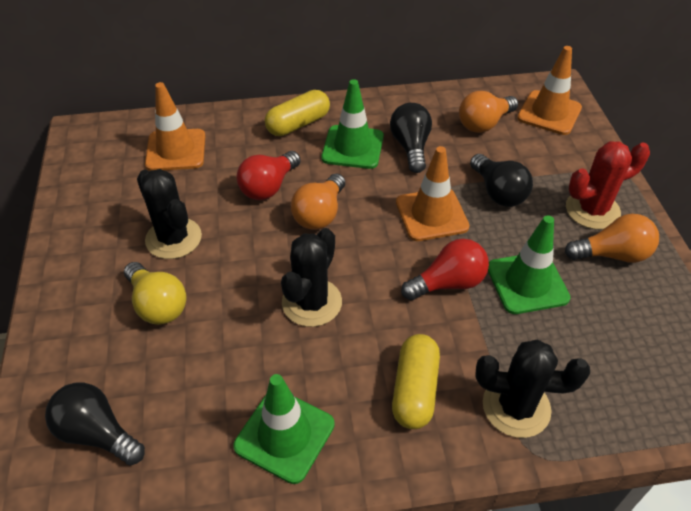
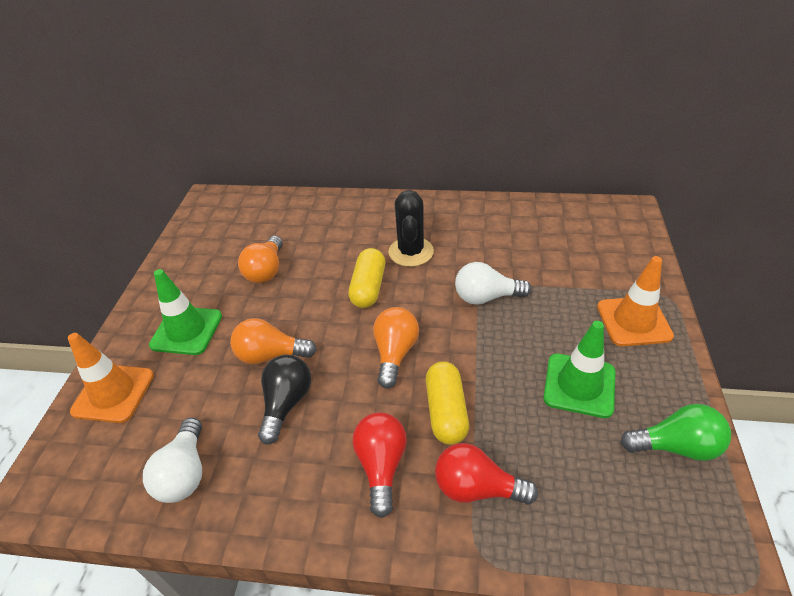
black cactus: 3 -> 1
black light bulb: 3 -> 1
green light bulb: 0 -> 1
green traffic cone: 3 -> 2
orange traffic cone: 3 -> 2
red cactus: 1 -> 0
white light bulb: 0 -> 2
yellow light bulb: 1 -> 0

